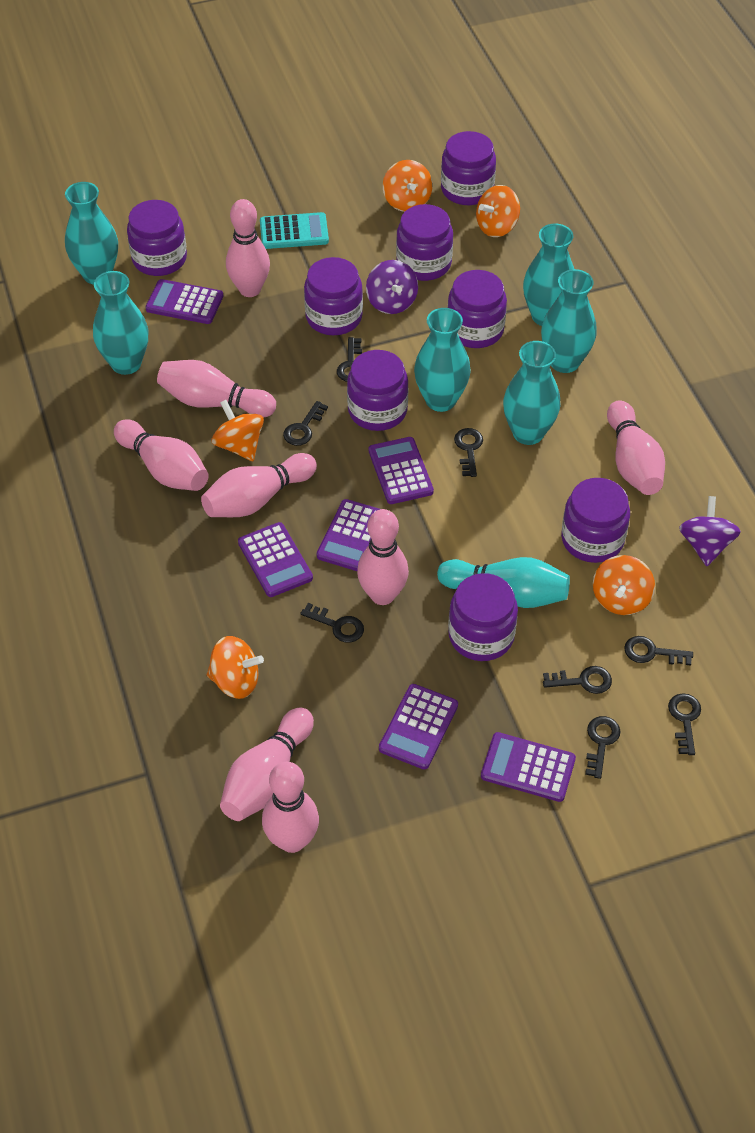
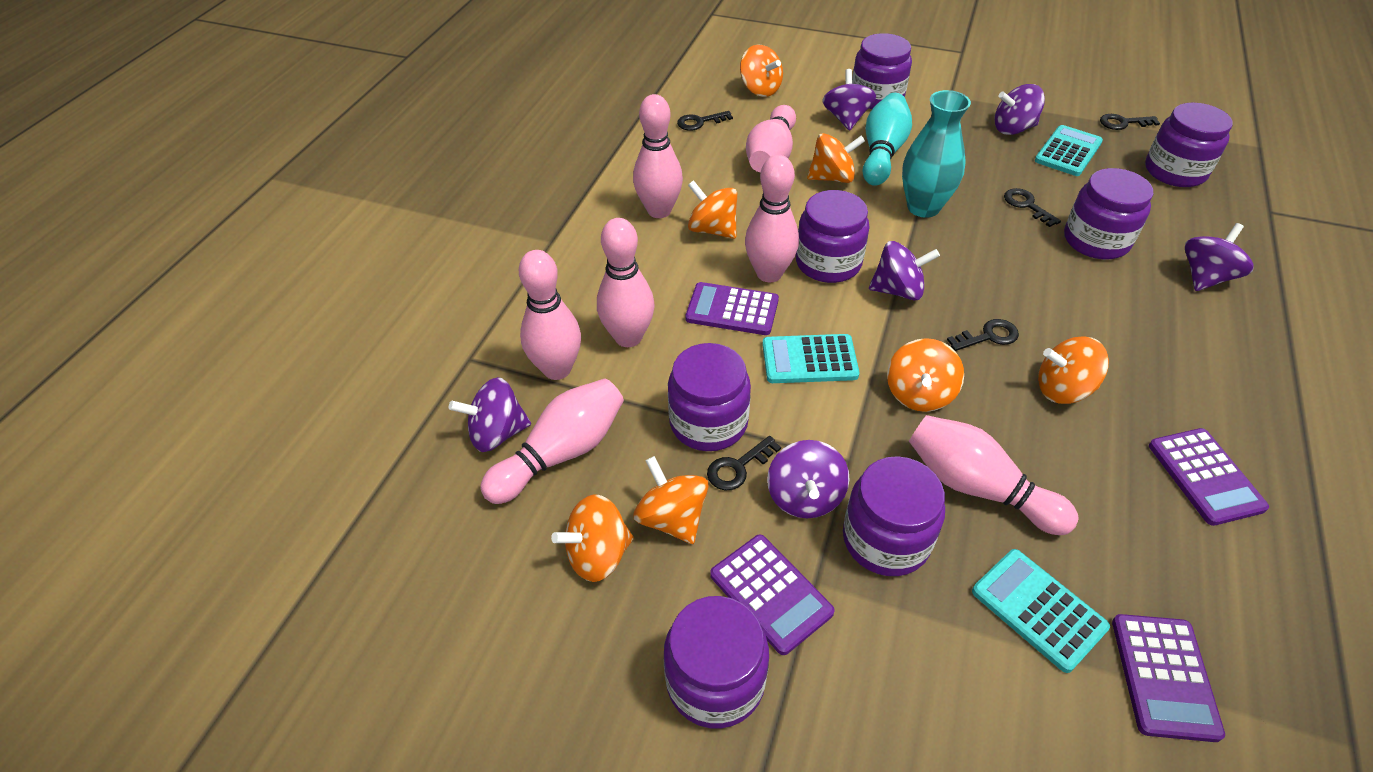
black key: 8 -> 5
orange spinning top: 5 -> 7
pink bowling pin: 8 -> 7
purple calculator: 6 -> 4
purple jar: 8 -> 7
purple spinning top: 2 -> 6
turquoise calculator: 1 -> 3
turquoise vase: 6 -> 1

